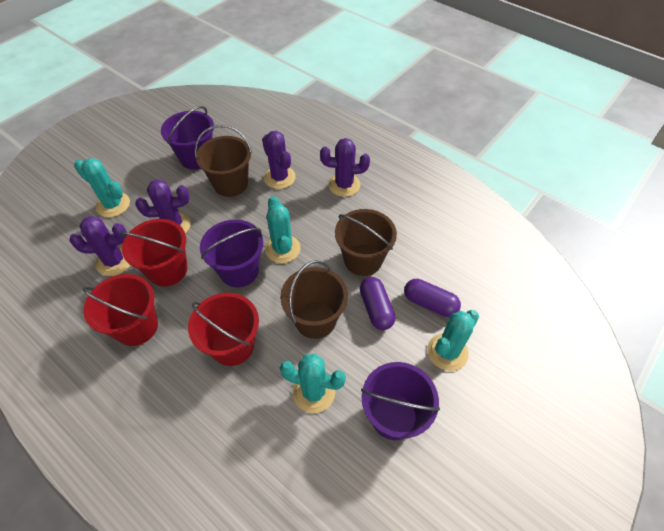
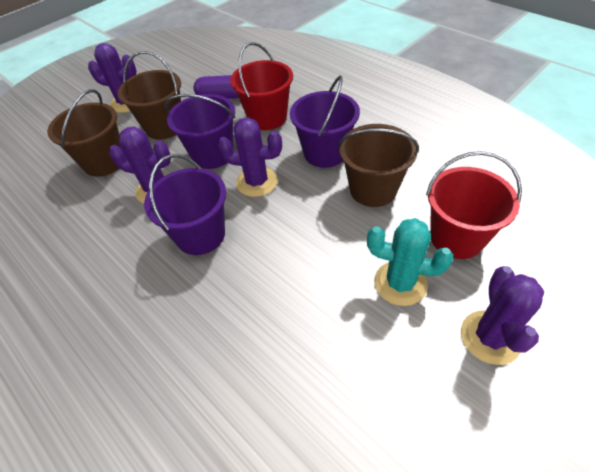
purple capsule: 2 -> 1
red bucket: 3 -> 2
turquoise cactus: 4 -> 1

